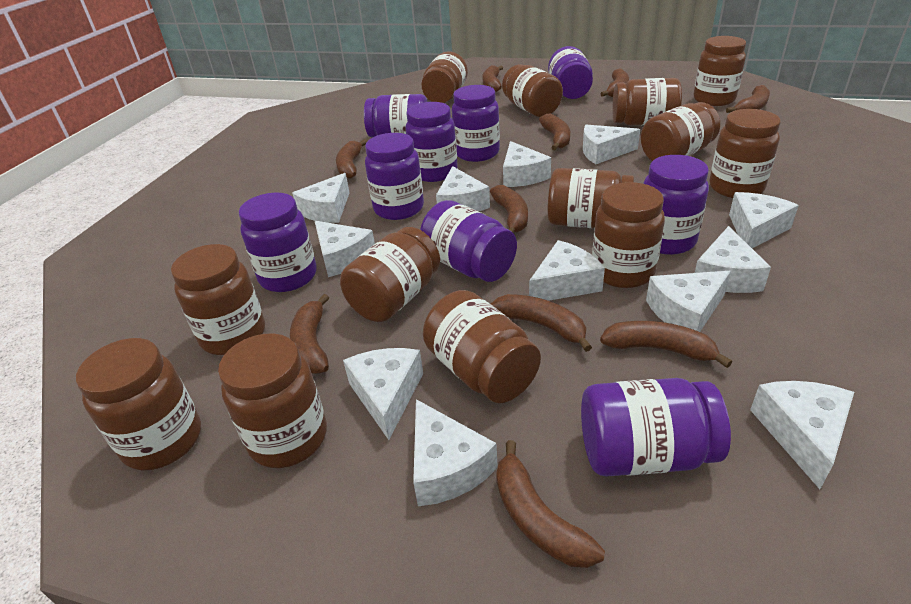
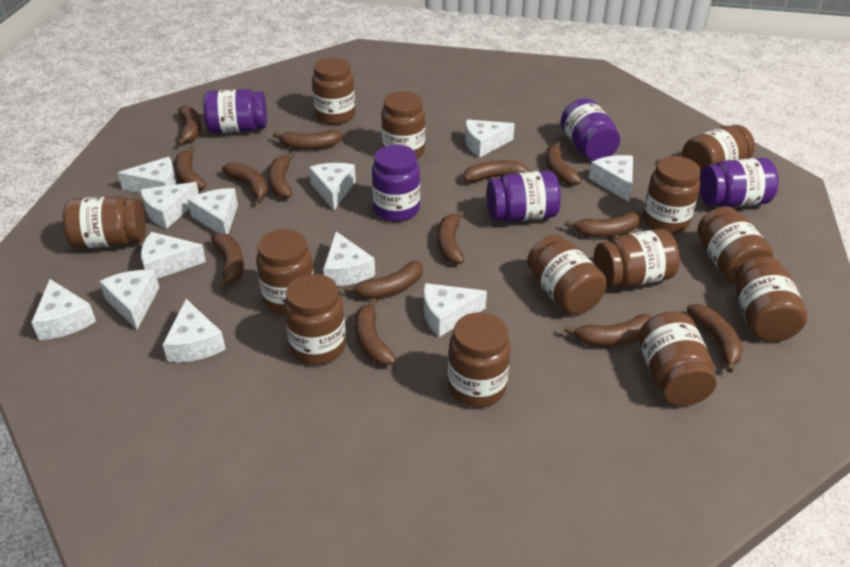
brown banana: 10 -> 14
purple jar: 9 -> 5

